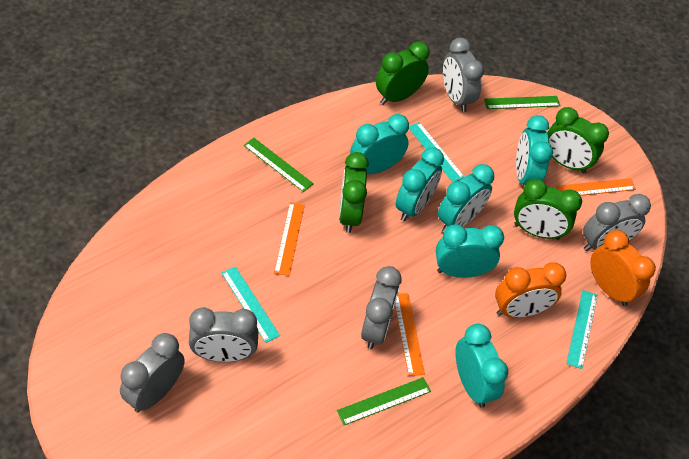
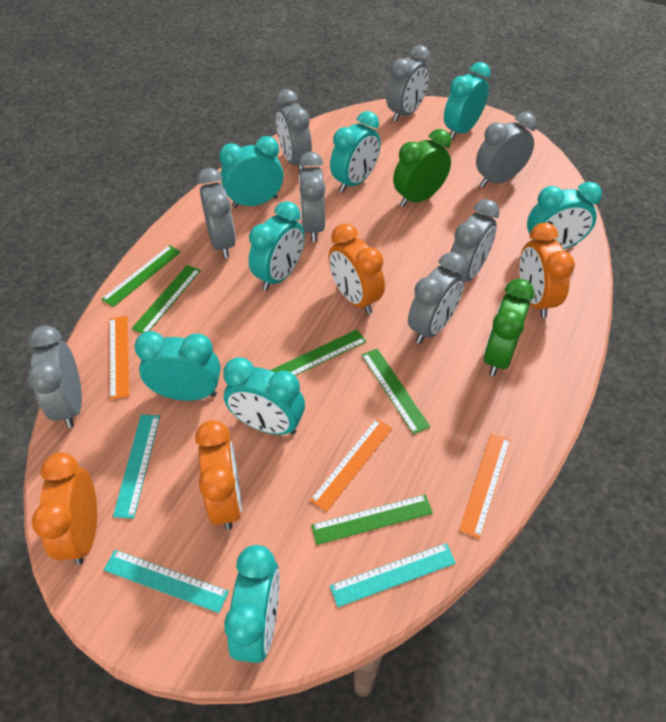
green clock: 4 -> 2
green ruler: 3 -> 5
grey clock: 5 -> 8
orange clock: 2 -> 4
turquoise clock: 6 -> 8

